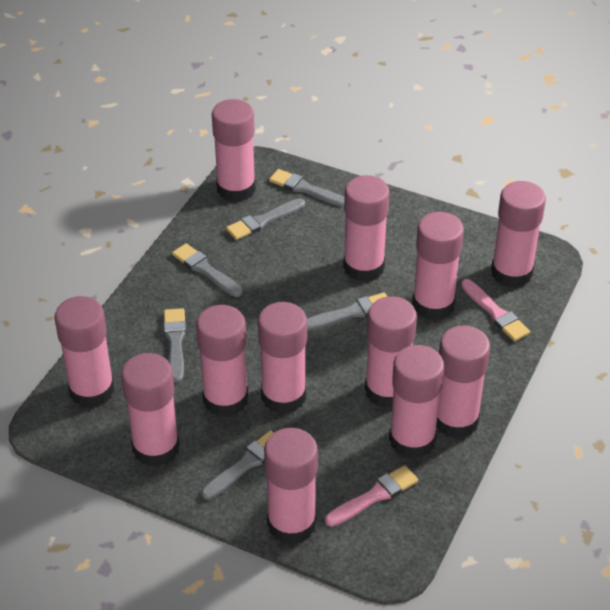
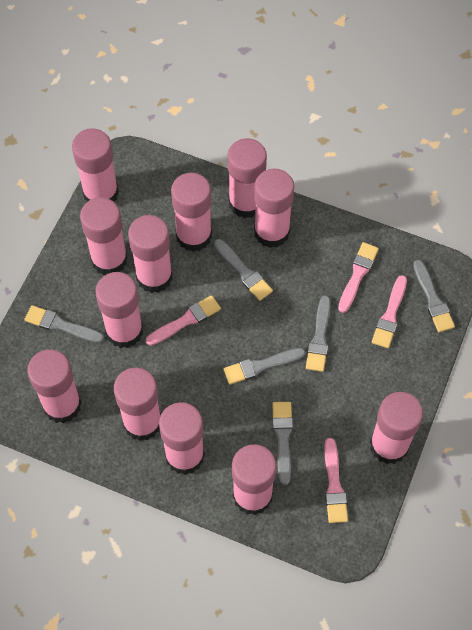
pink brush: 2 -> 4

